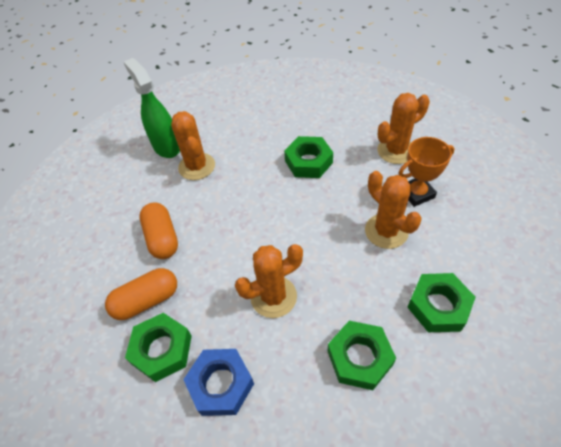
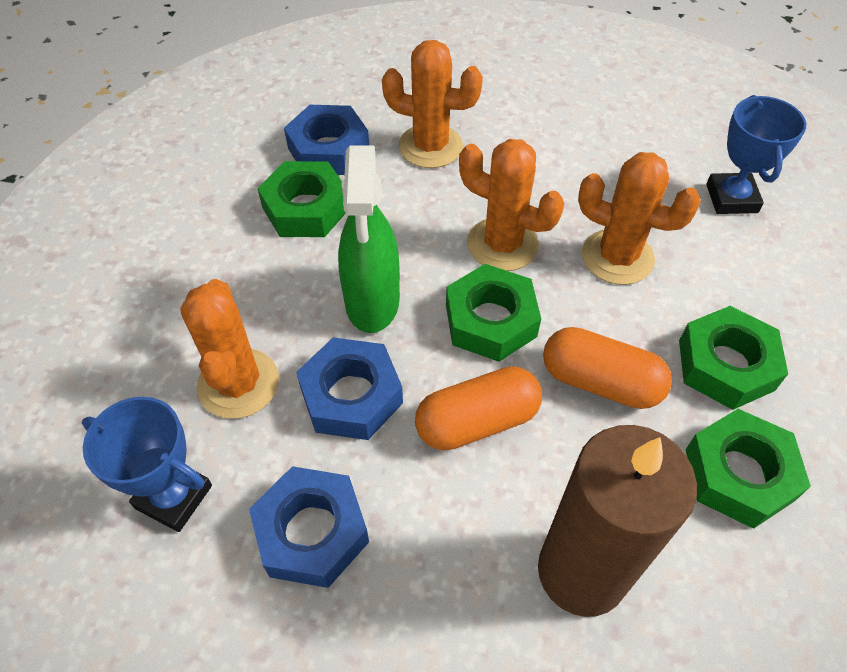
blue nut: 1 -> 3
blue trophy: 0 -> 2
brown candle: 0 -> 1
orange trophy: 1 -> 0

